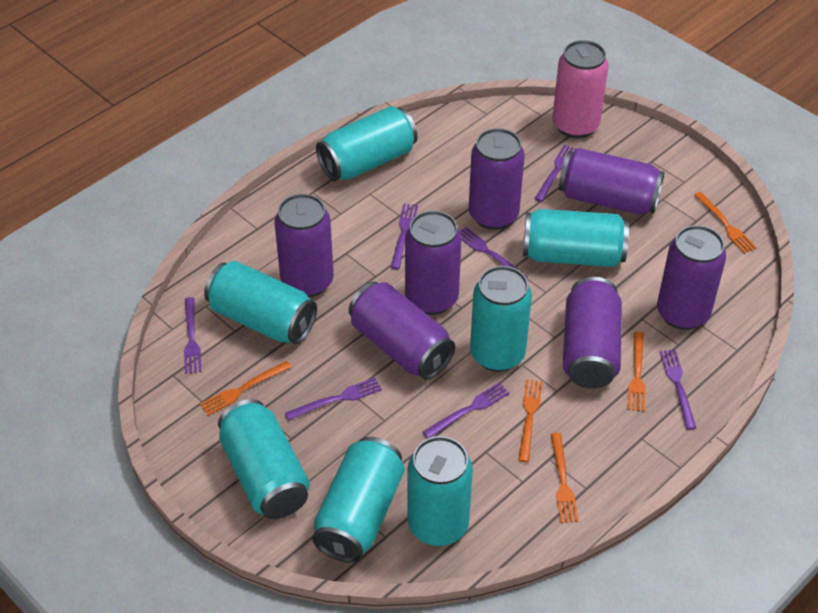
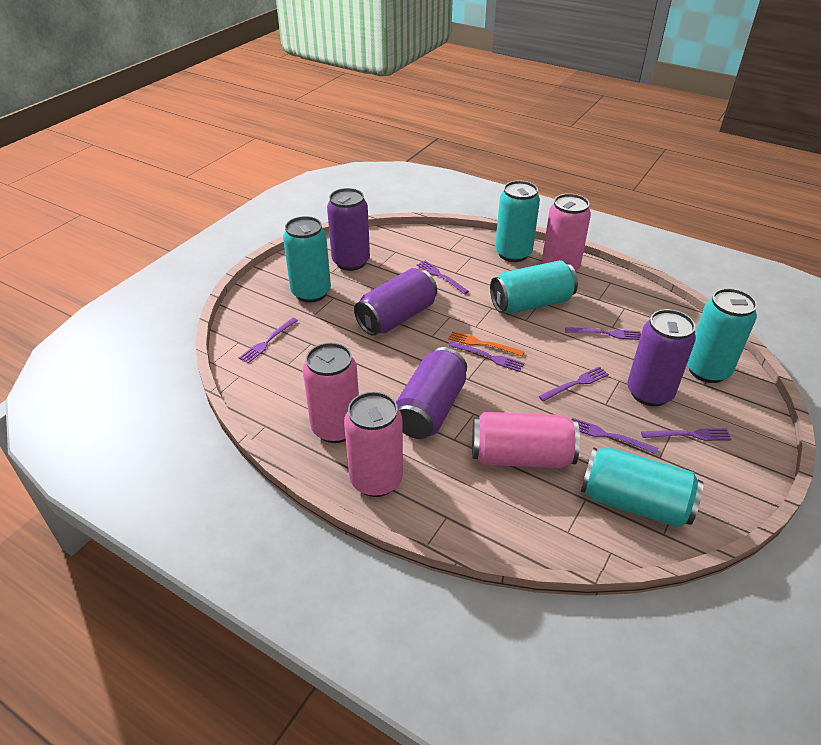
orange fork: 5 -> 1
pink can: 1 -> 4
purple can: 7 -> 4
turquoise can: 7 -> 5

